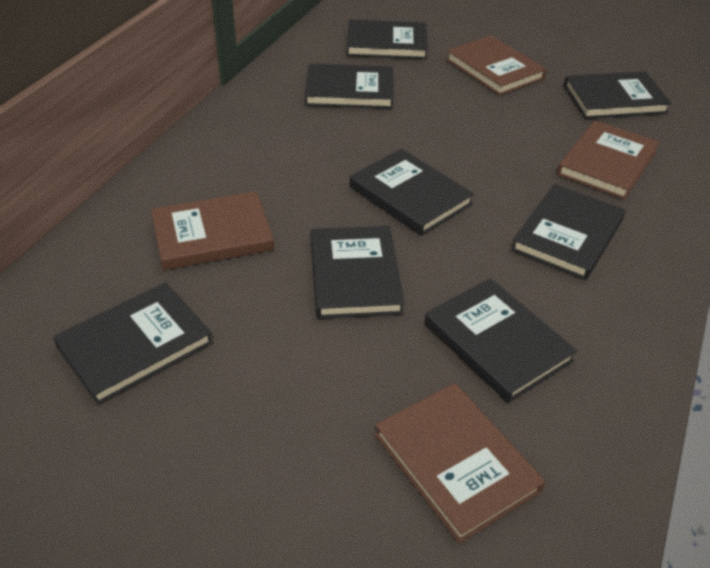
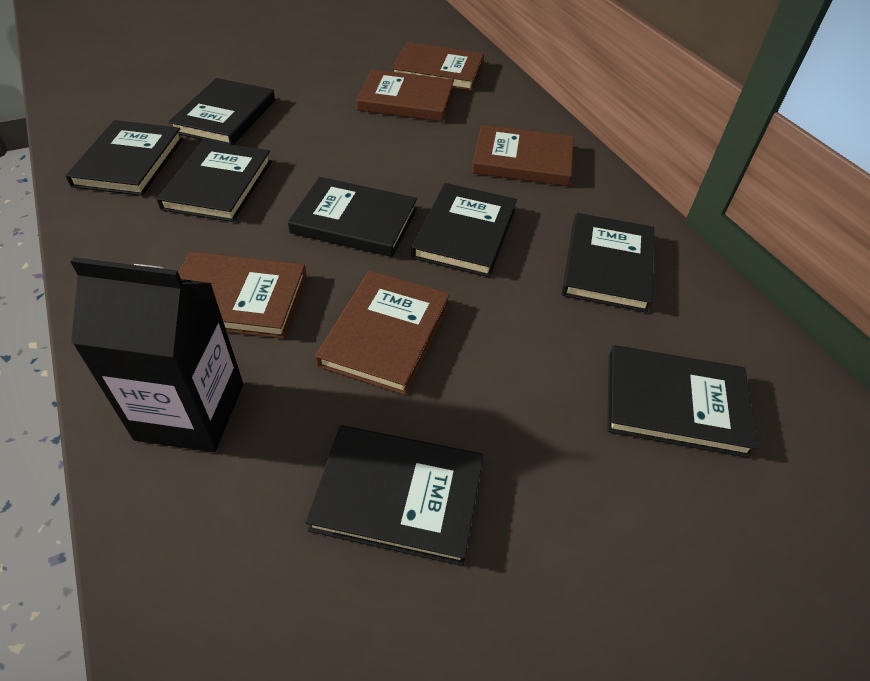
black carton: 0 -> 1
brown book: 4 -> 5

